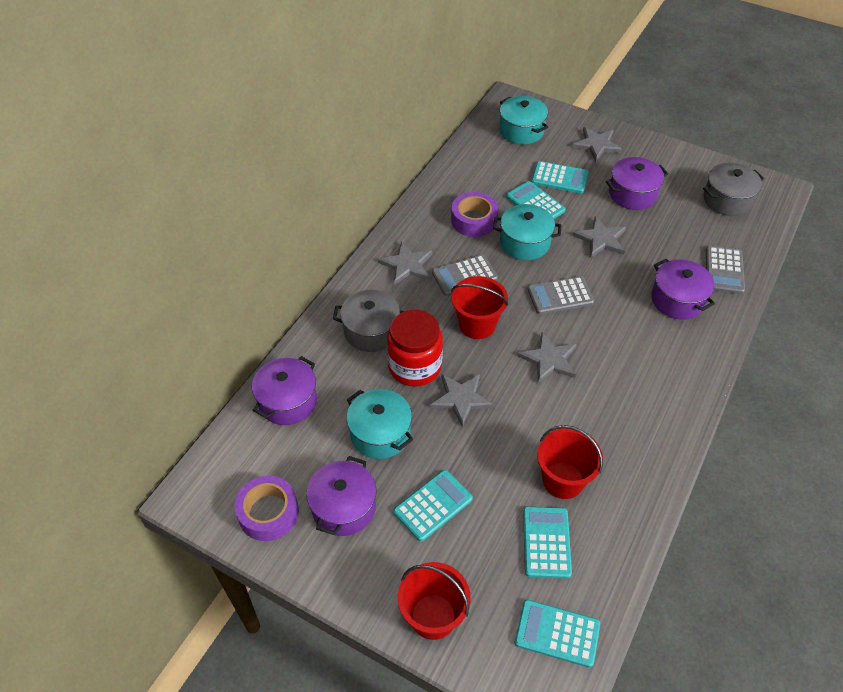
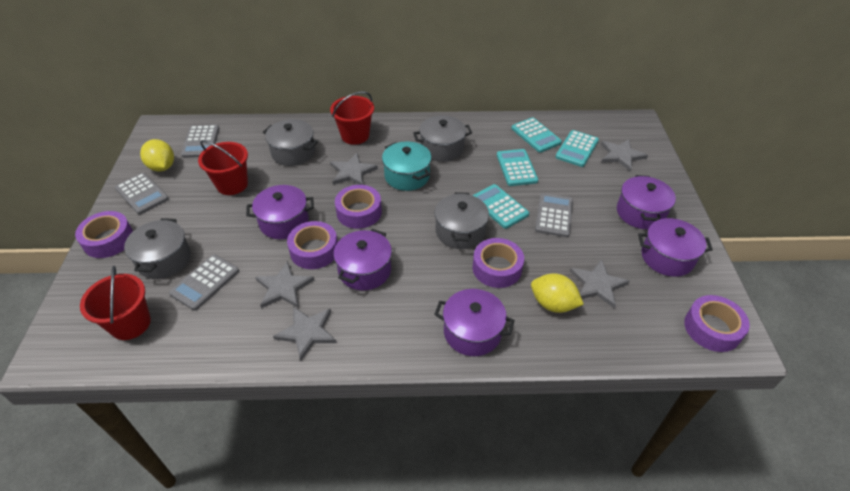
grey calculator: 3 -> 4
grey pot: 2 -> 4
purple pot: 4 -> 5
purple tape: 2 -> 5
red jar: 1 -> 0
turquoise calculator: 5 -> 4
turquoise pot: 3 -> 1
yellow lemon: 0 -> 2

